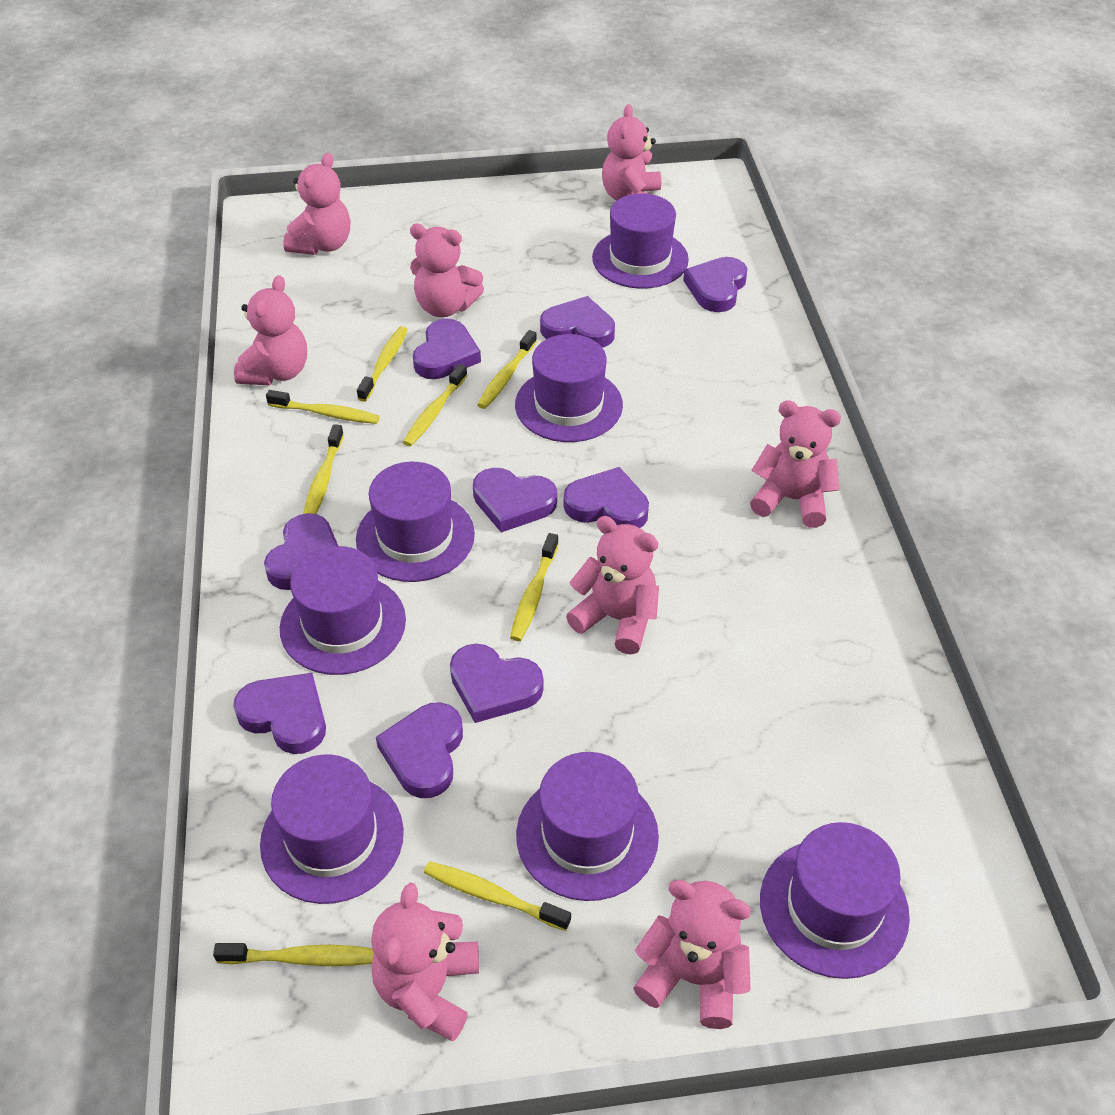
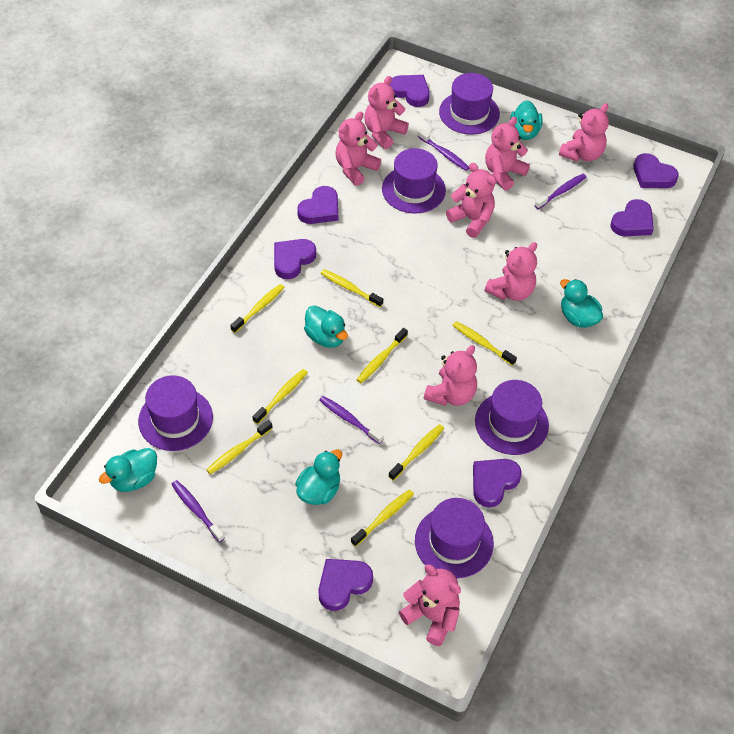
purple hat: 7 -> 5
purple heart: 9 -> 7
purple toothbrush: 0 -> 4
turquoise duck: 0 -> 5

